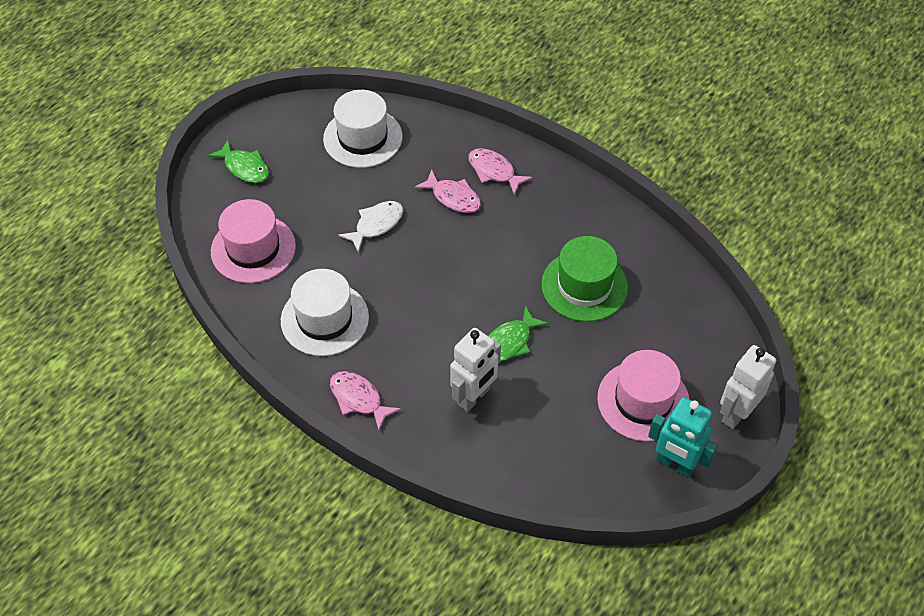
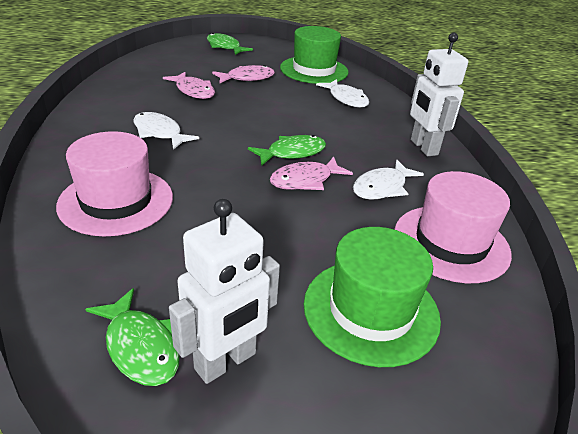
green fish: 2 -> 3
green hat: 1 -> 2
turquoise robot: 1 -> 0
white fish: 1 -> 3
white hat: 2 -> 0

